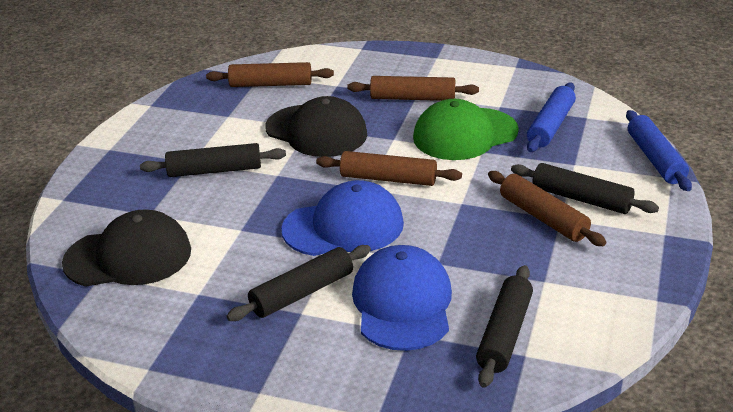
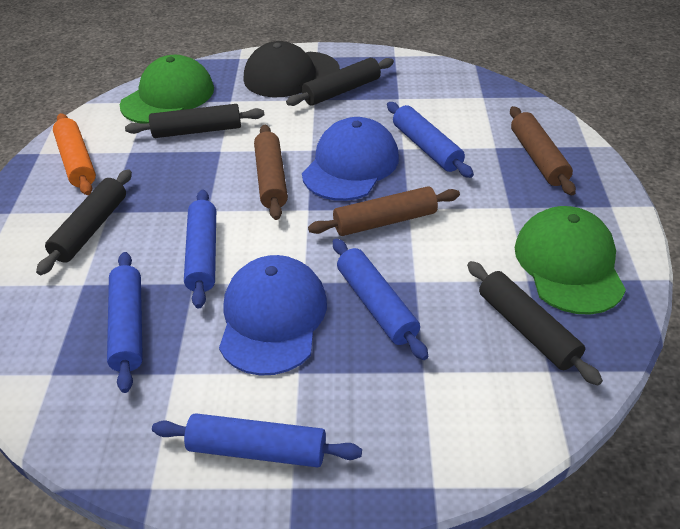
black cap: 2 -> 1
blue rolling pin: 2 -> 5
brown rolling pin: 4 -> 3
green cap: 1 -> 2
orange rolling pin: 0 -> 1

